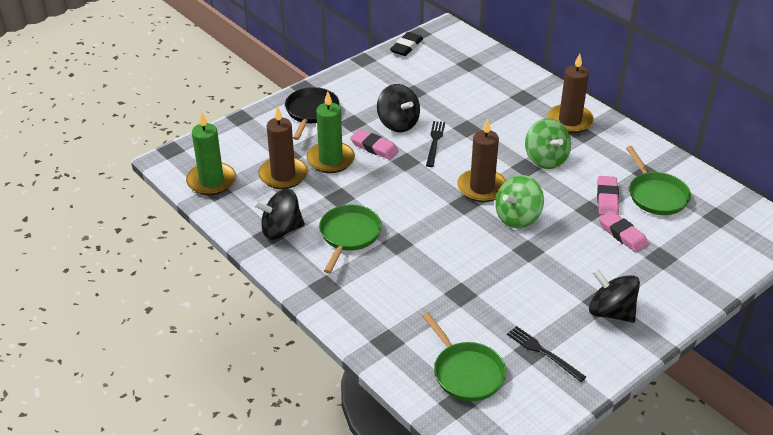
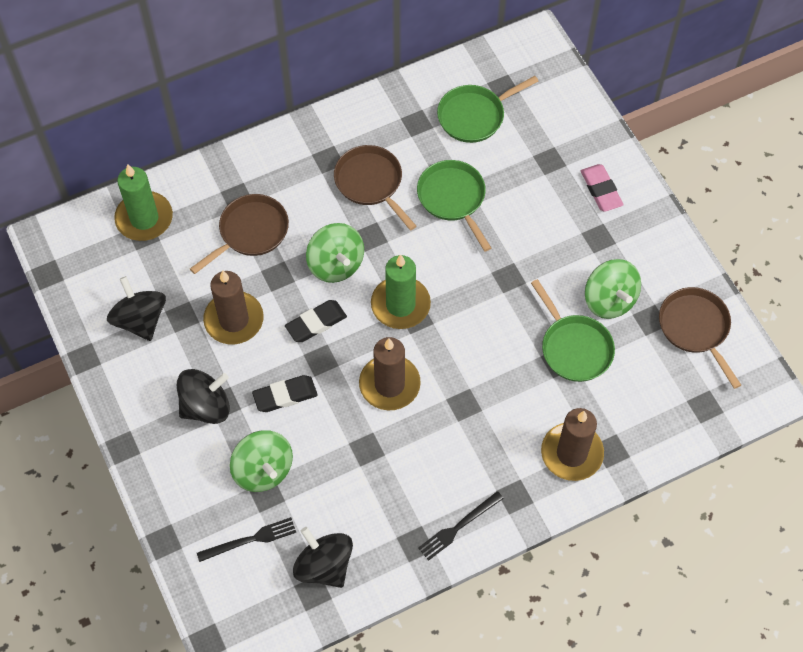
black eraser: 1 -> 2
black pan: 1 -> 0
brown pan: 0 -> 3
green spinning top: 2 -> 3
pink eraser: 3 -> 1

